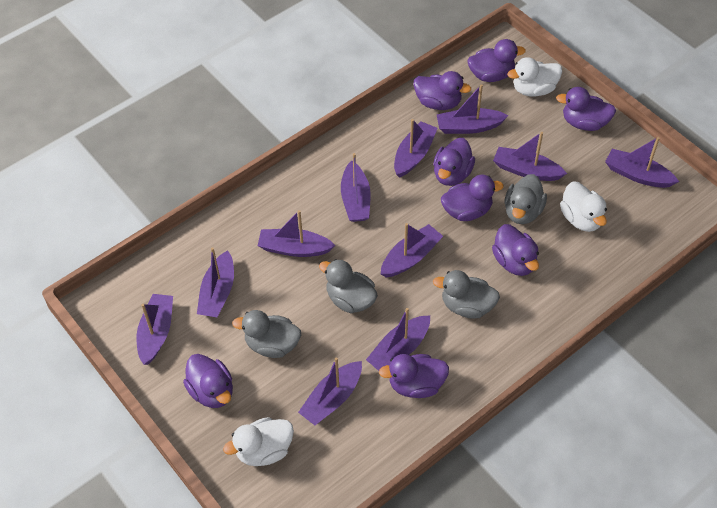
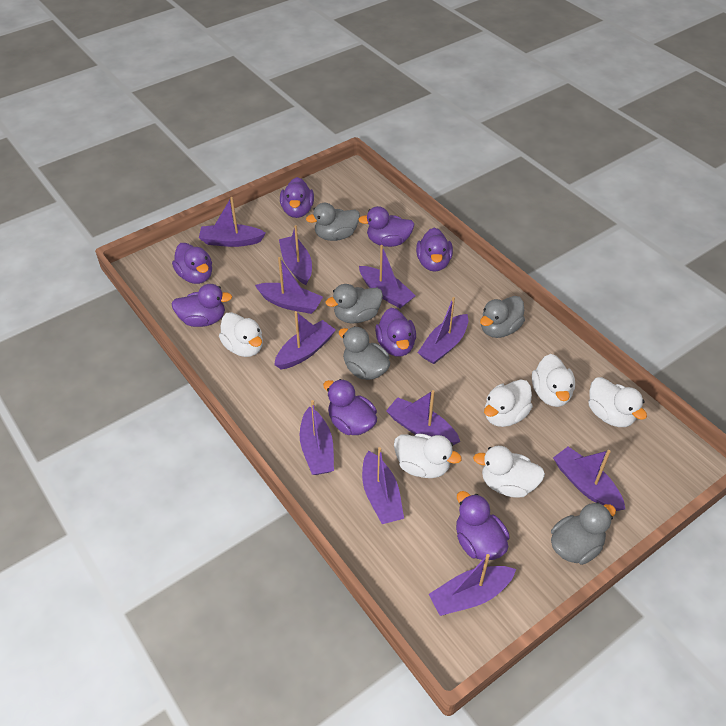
grey duck: 4 -> 5
white duck: 3 -> 6

